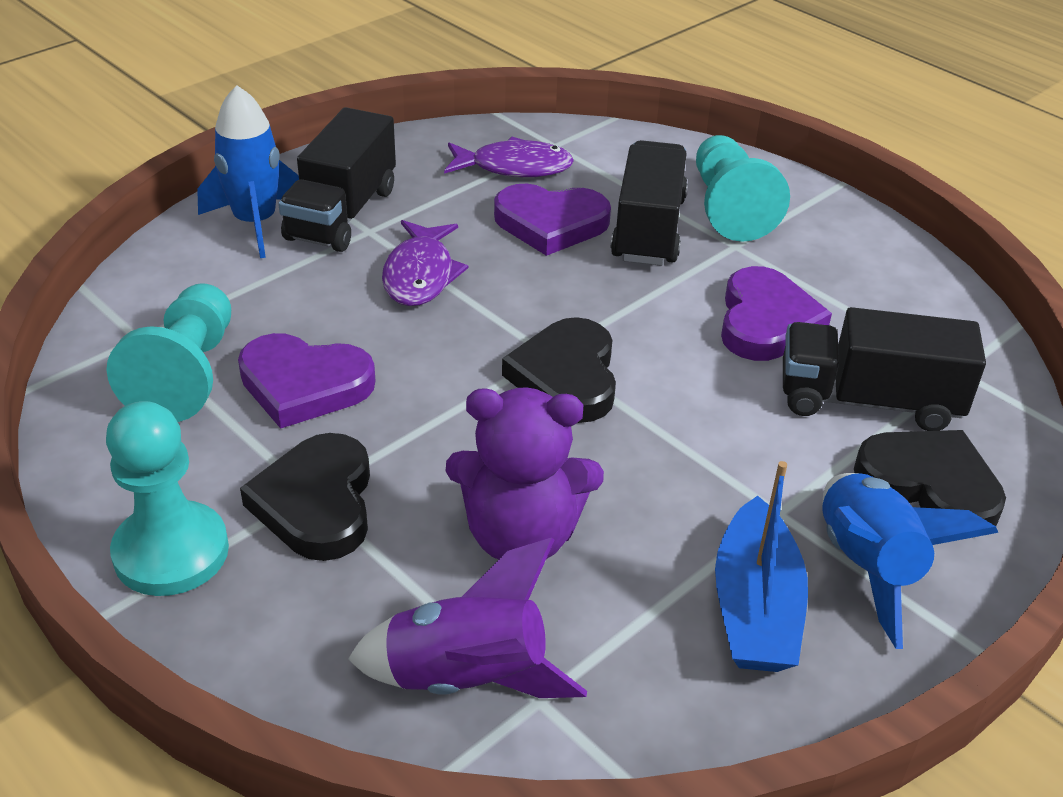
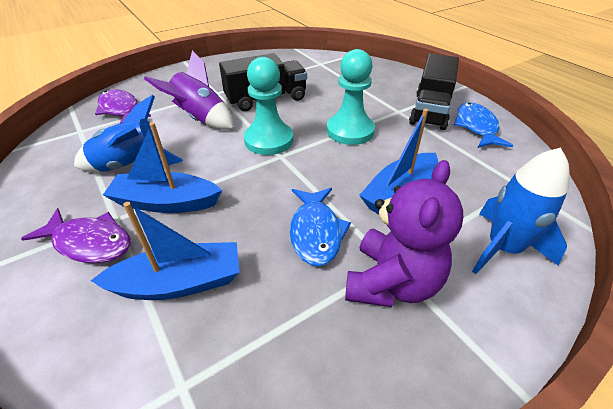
black heart: 3 -> 0
black truck: 3 -> 2
blue boat: 1 -> 3
blue fish: 0 -> 2
purple heart: 3 -> 0
turquoise pawn: 3 -> 2

